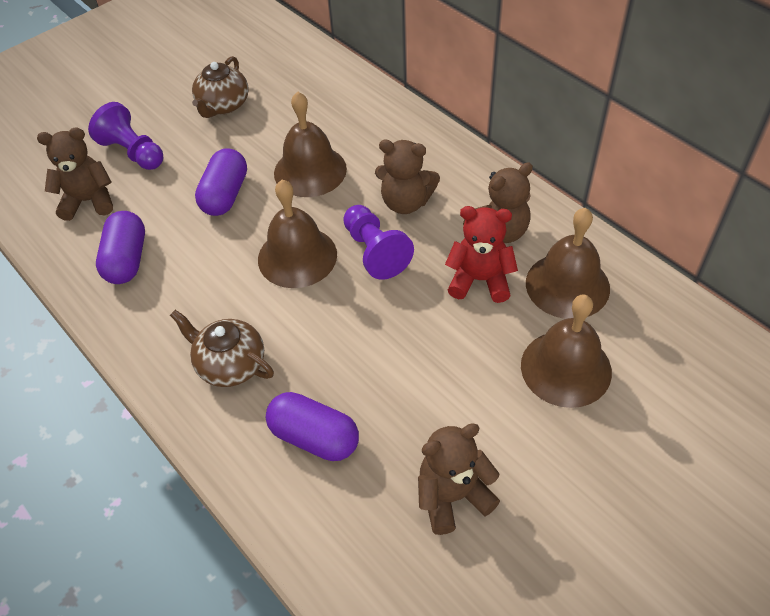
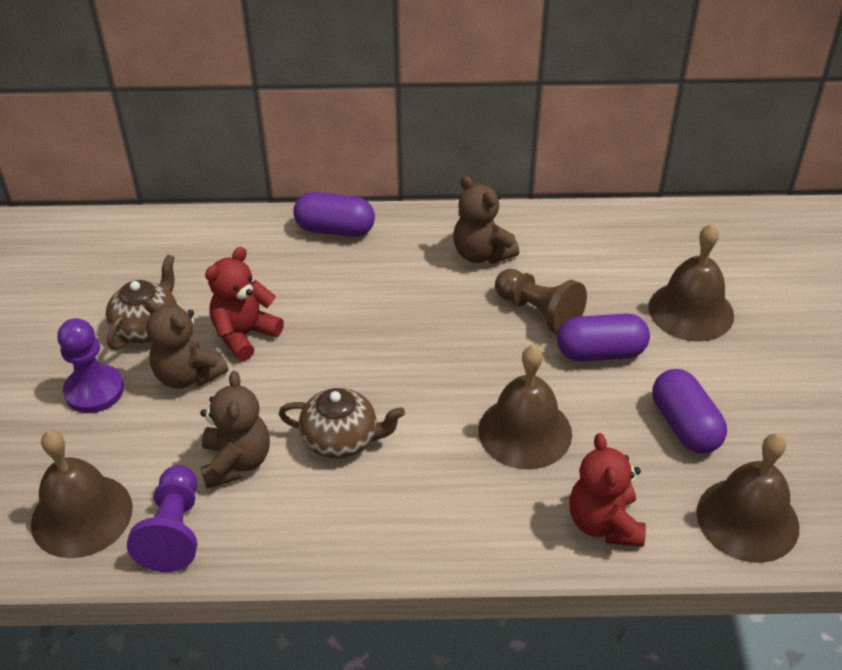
brown pawn: 0 -> 1
brown teddy bear: 4 -> 3
red teddy bear: 1 -> 2

